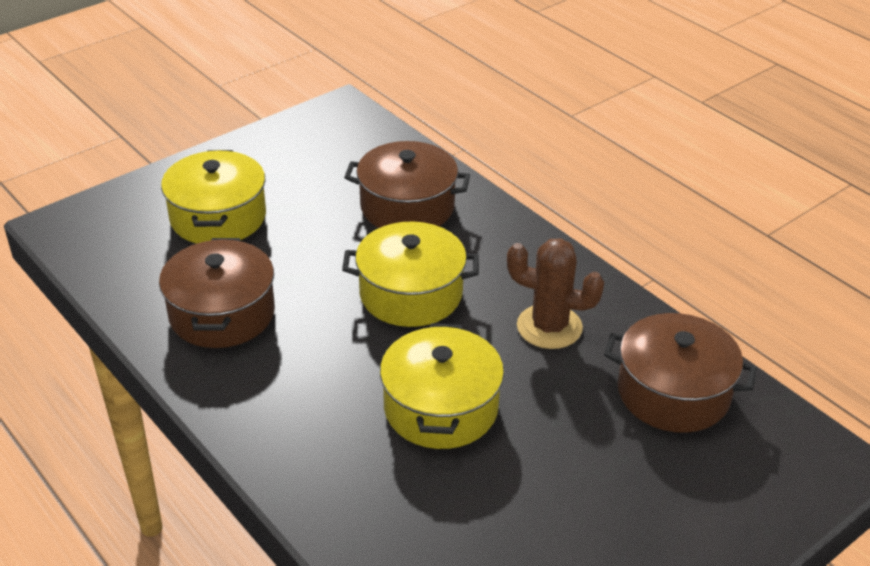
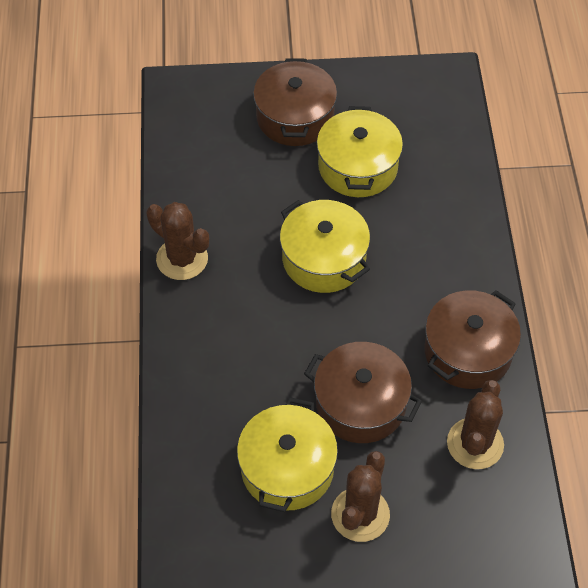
brown cactus: 1 -> 3

